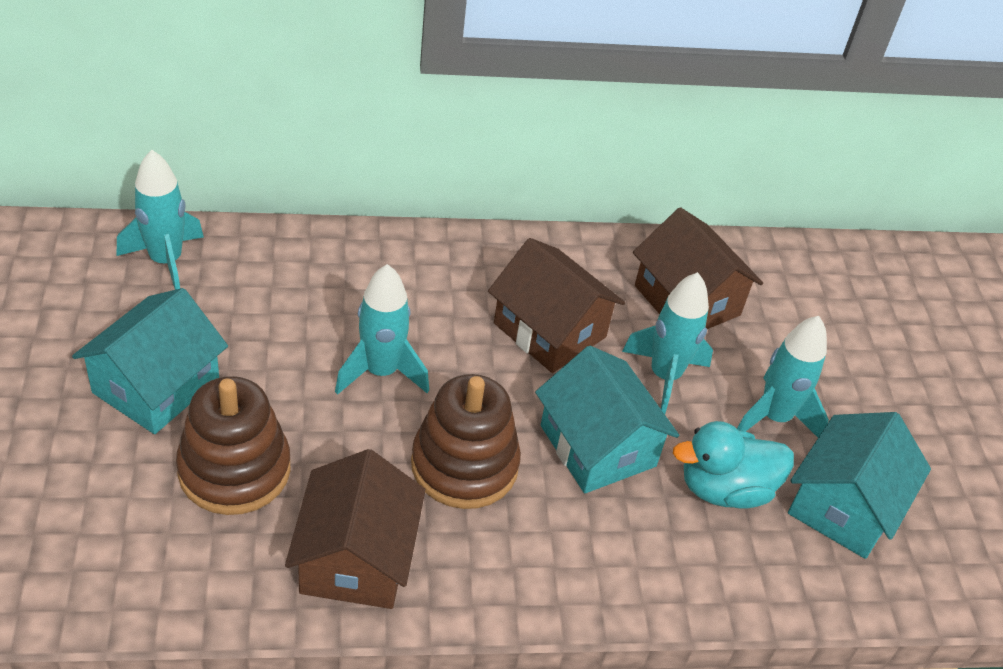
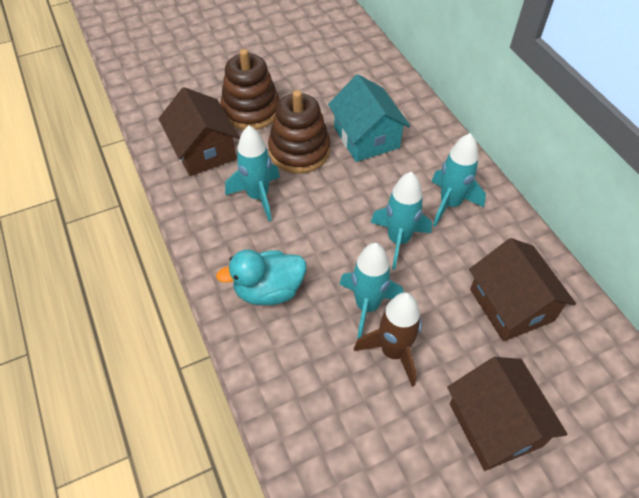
brown rocket: 0 -> 1
turquoise house: 3 -> 1

